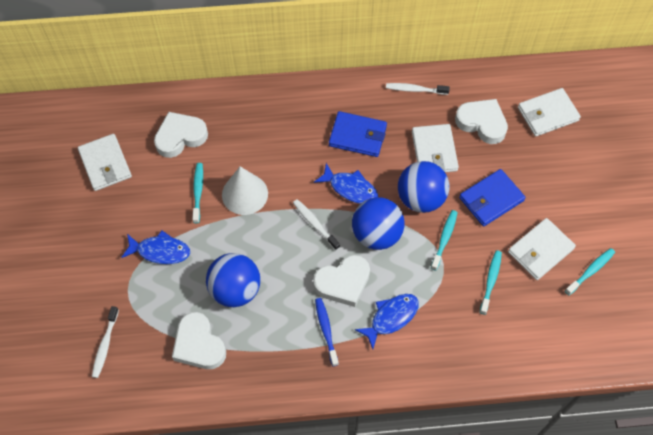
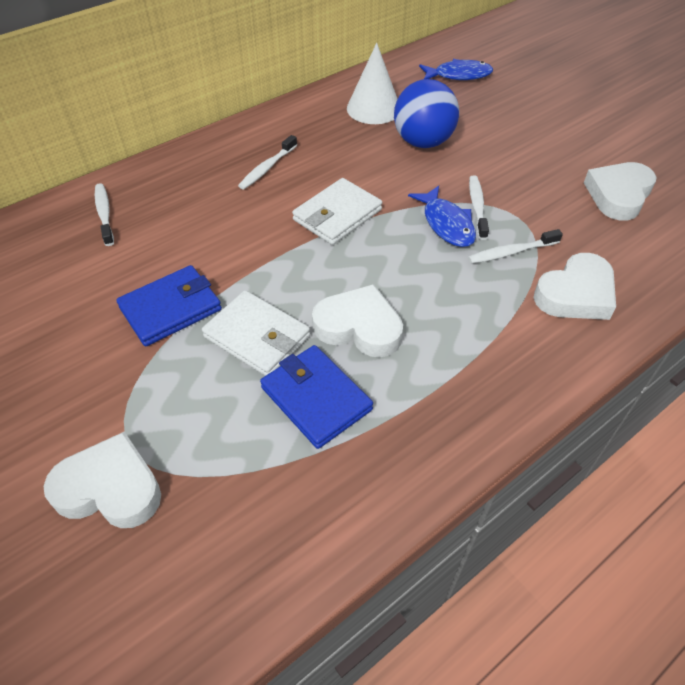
blue ball: 3 -> 1
blue fish: 3 -> 2
blue toothbrush: 1 -> 0
turquoise toothbrush: 4 -> 0
white toothbrush: 3 -> 4
white wallet: 4 -> 2

